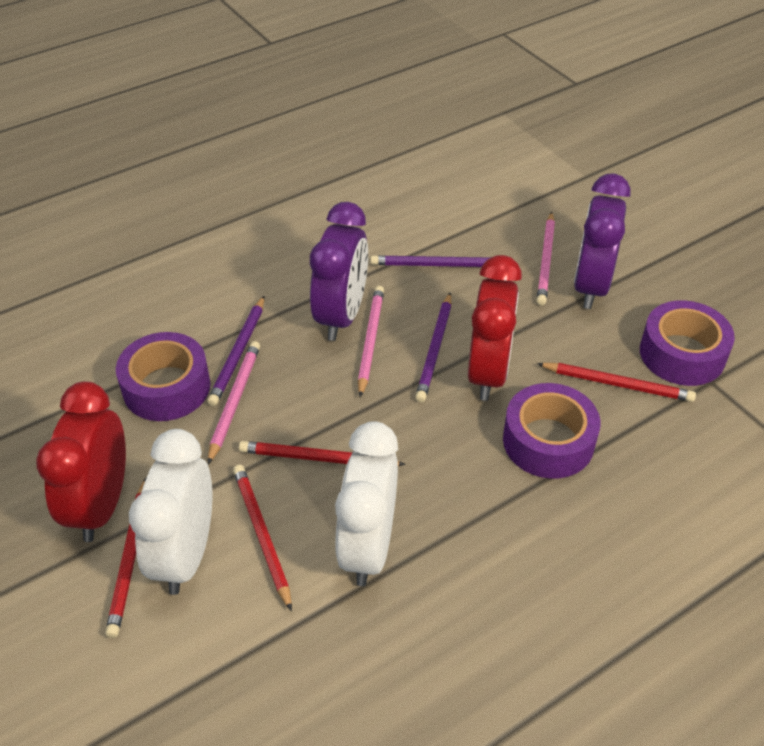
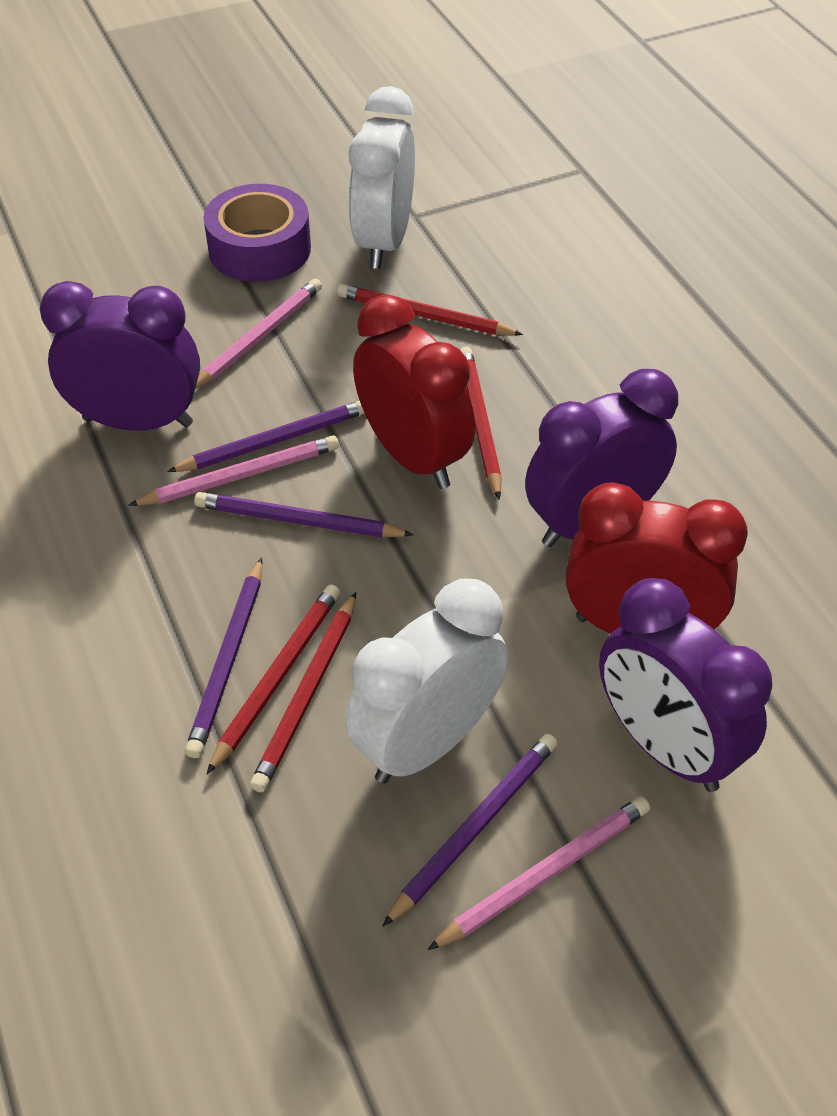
purple clock: 2 -> 3
purple pencil: 3 -> 4
purple tape: 3 -> 1

